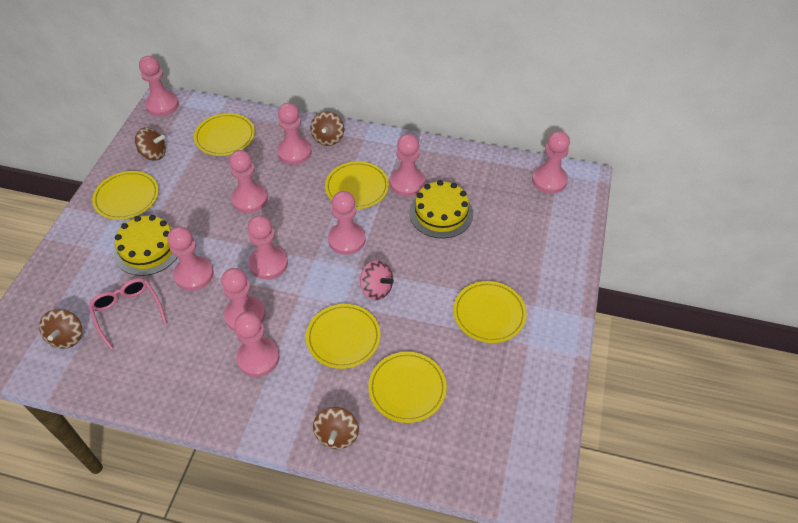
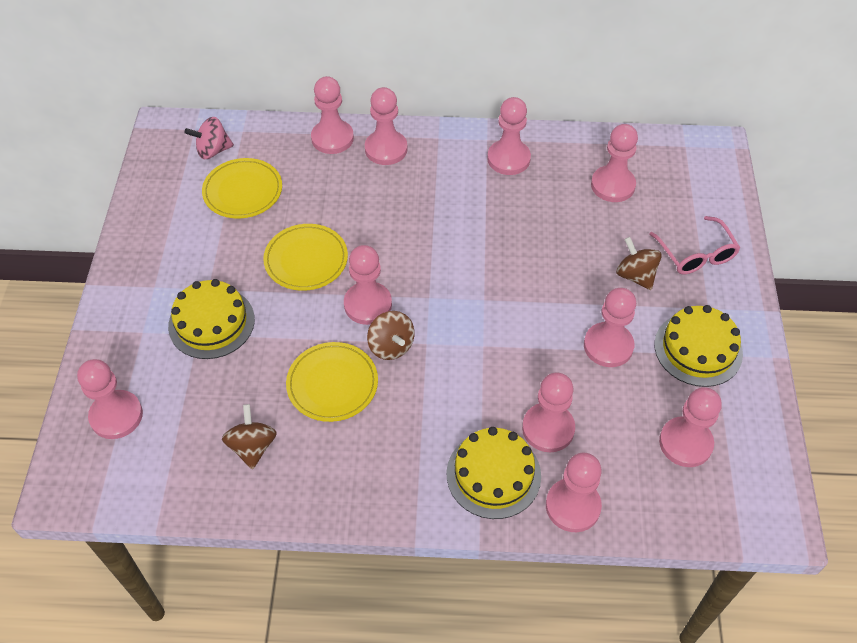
brown spinning top: 4 -> 3
yellow cake: 2 -> 3
yellow plate: 6 -> 3

